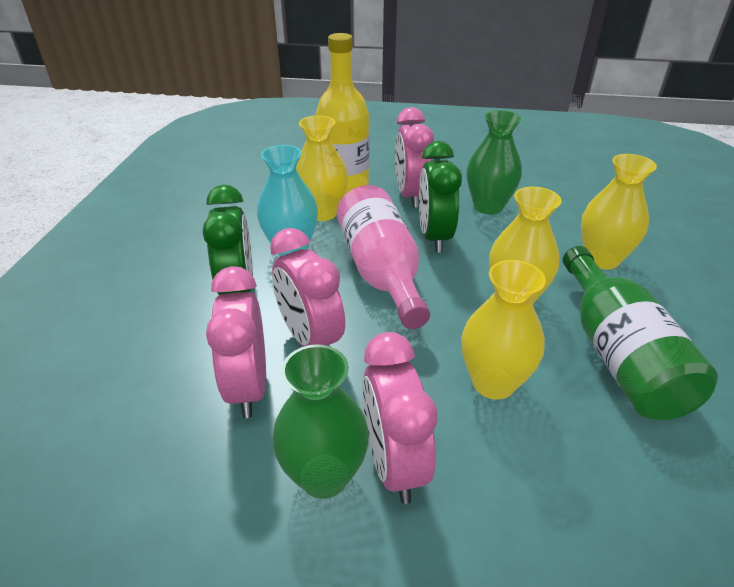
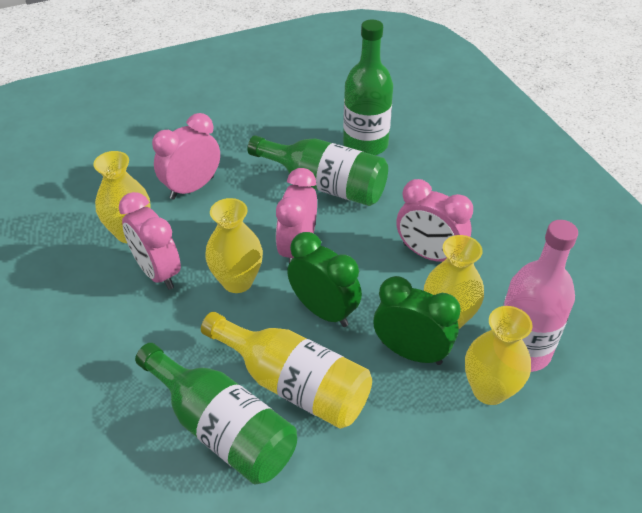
green bottle: 1 -> 3
green vase: 2 -> 0
turquoise vase: 1 -> 0

